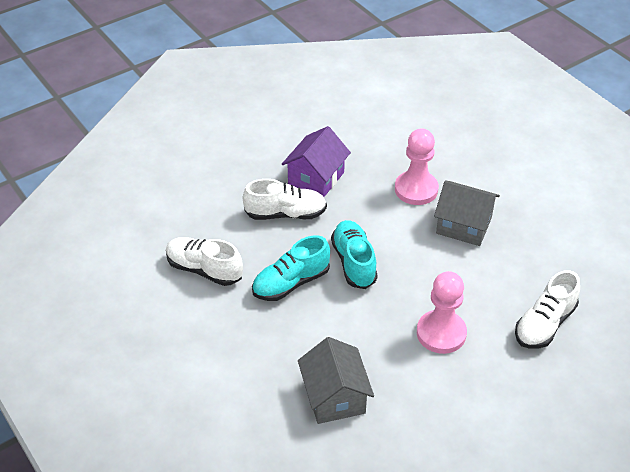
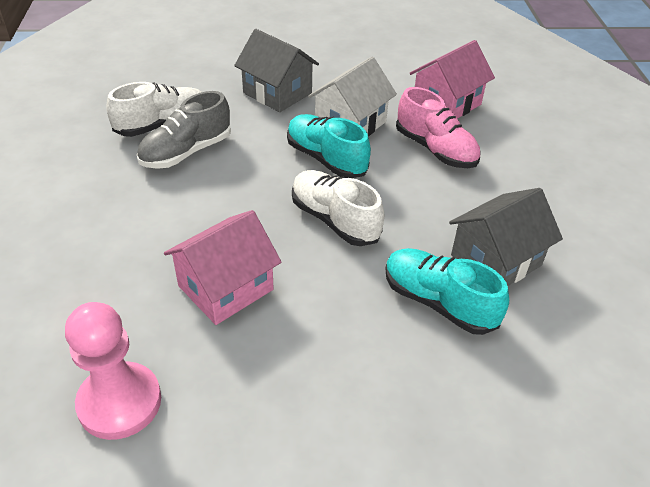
grey shoe: 0 -> 1
pink house: 0 -> 2
pink pawn: 2 -> 1
pink shoe: 0 -> 1
purple house: 1 -> 0
white house: 0 -> 1
white shoe: 3 -> 2

